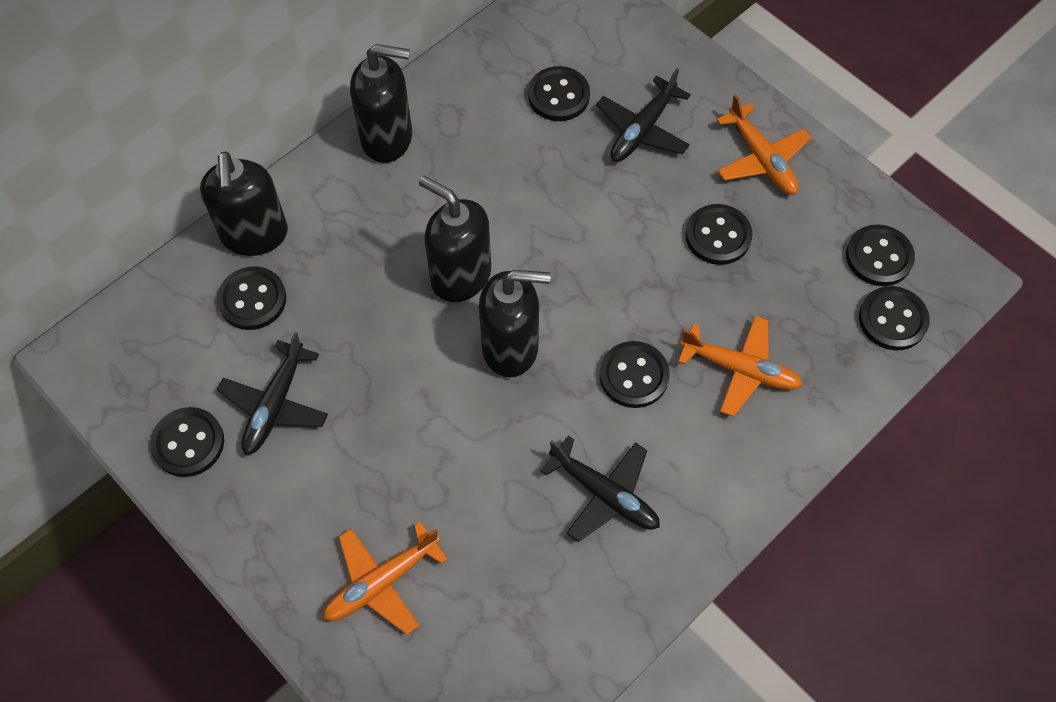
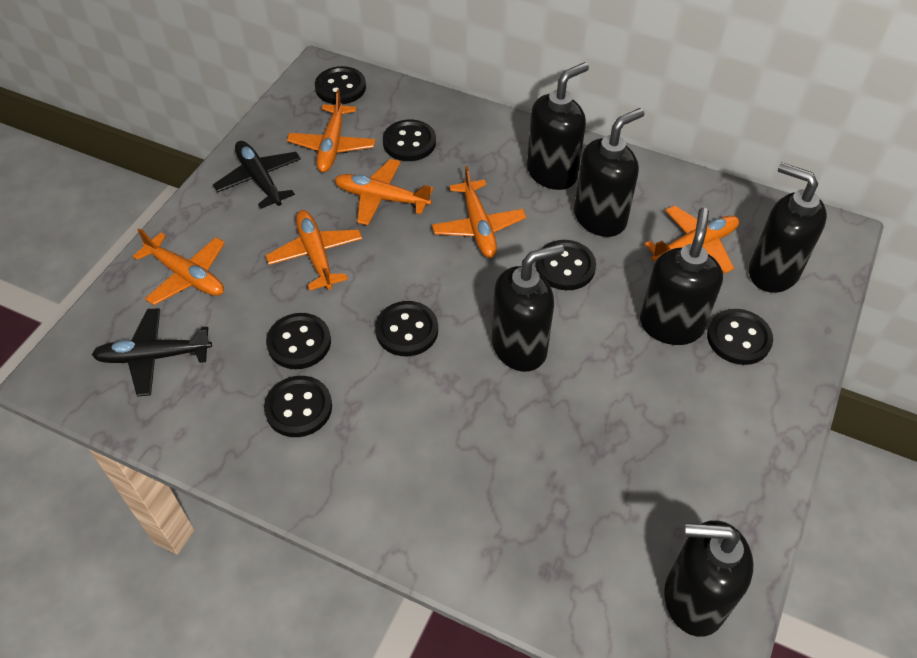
black plane: 3 -> 2
black soap dispenser: 4 -> 6
orange plane: 3 -> 6

